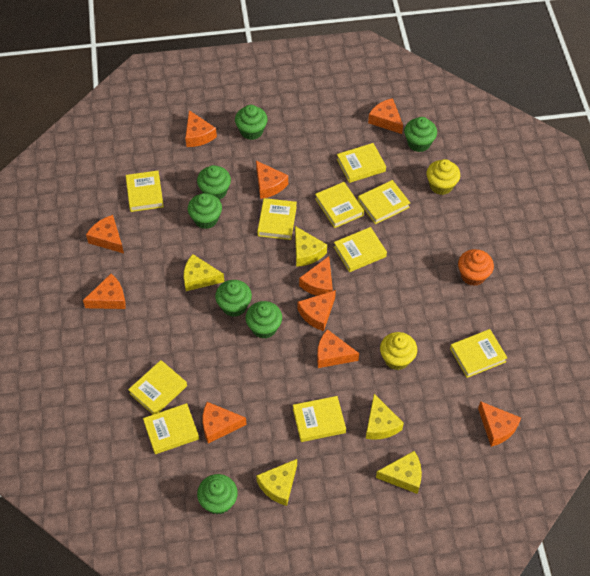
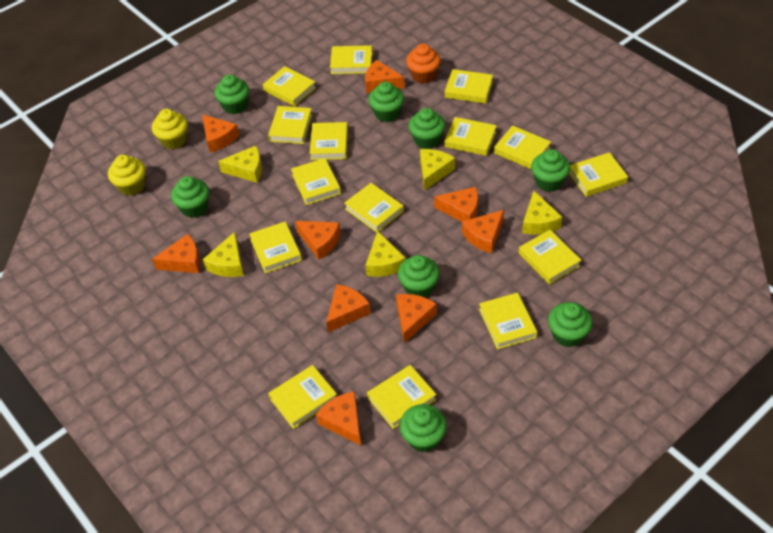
green cupcake: 7 -> 8
orange cheese: 10 -> 9
yellow book: 10 -> 15

